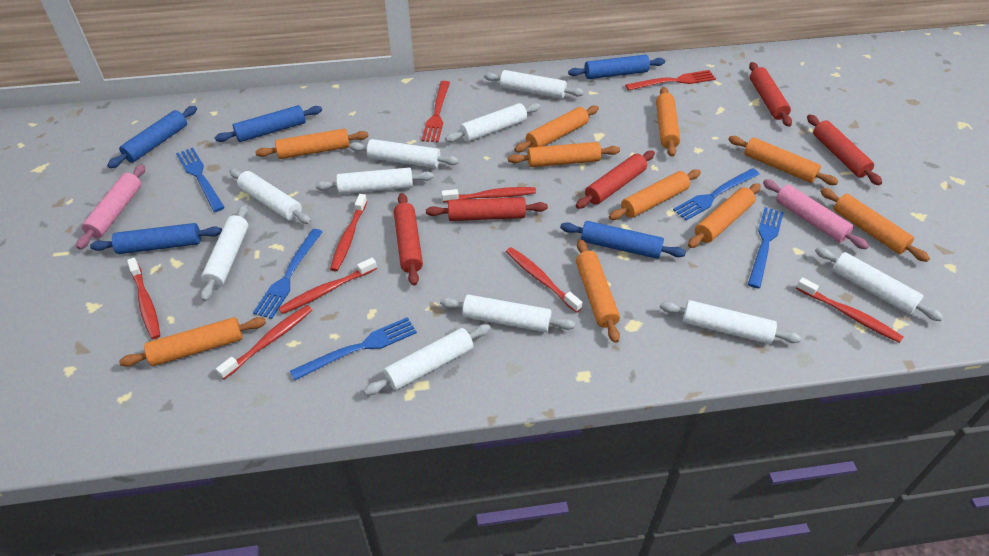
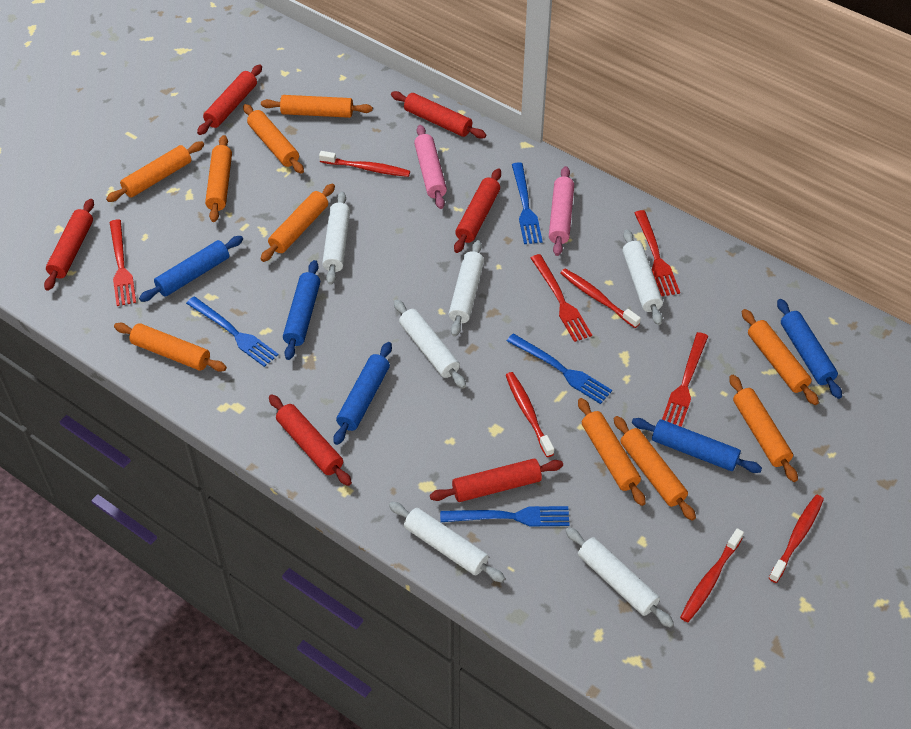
blue fork: 5 -> 4
red fork: 2 -> 4
red rolling pin: 5 -> 6
red toothbrush: 7 -> 5
white rolling pin: 10 -> 6

